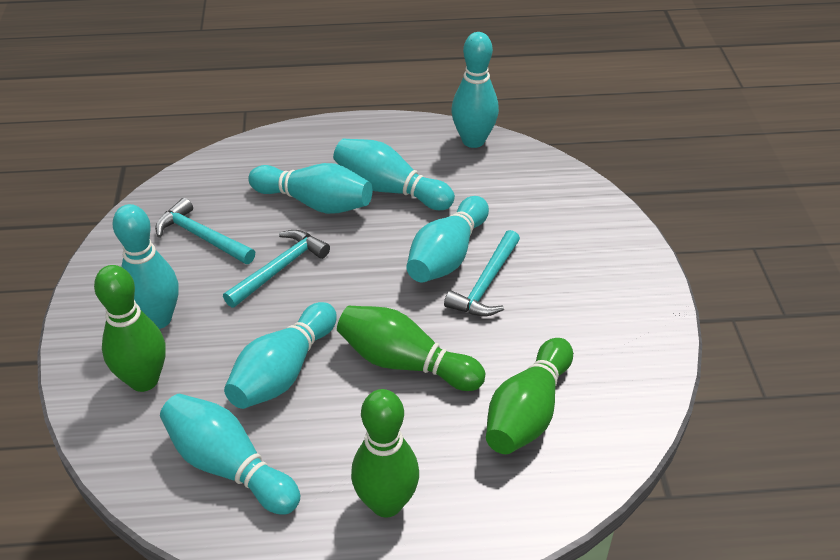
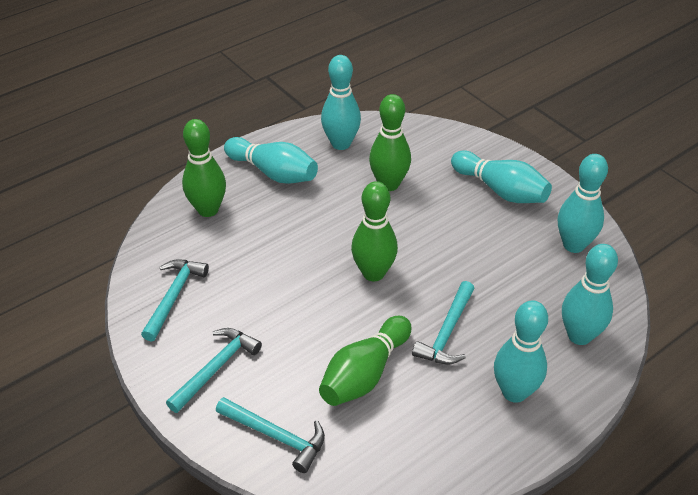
turquoise bowling pin: 7 -> 6
turquoise hammer: 3 -> 4

